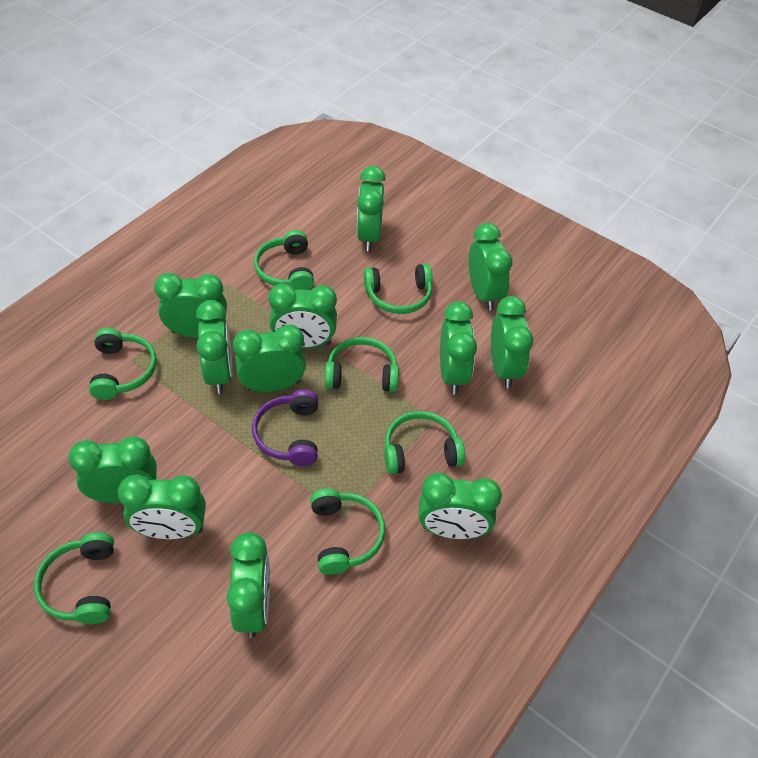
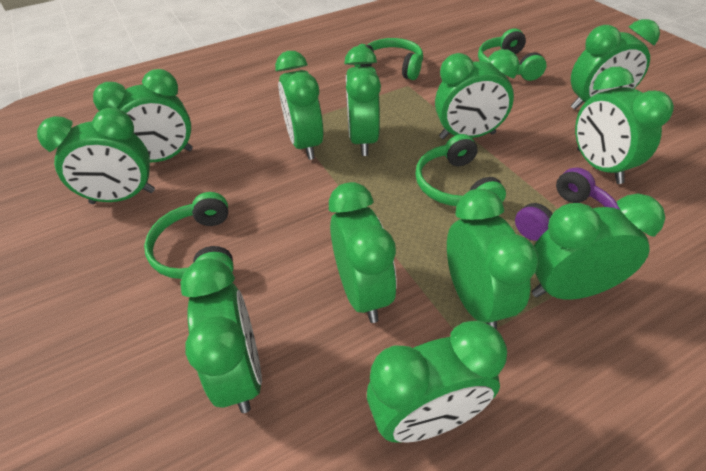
green headphones: 7 -> 4

